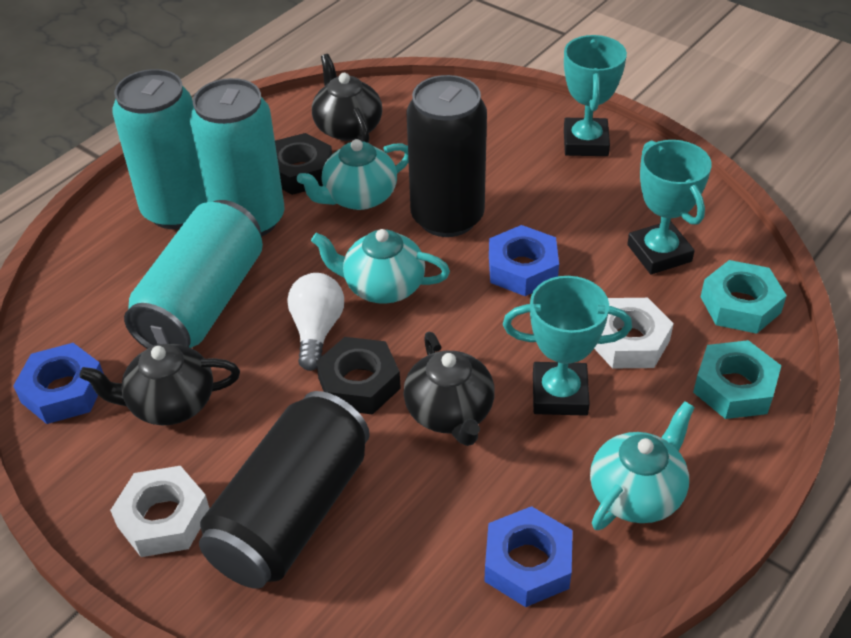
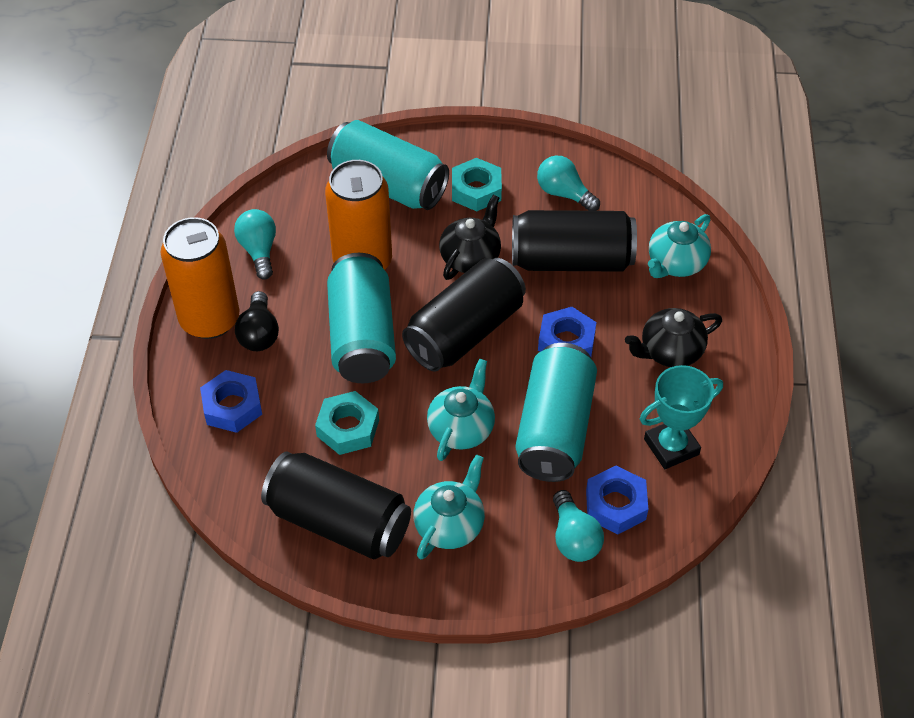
black can: 2 -> 3
black light bulb: 0 -> 1
black nut: 2 -> 0
black teapot: 3 -> 2
orange can: 0 -> 2
turquoise light bulb: 0 -> 3
turquoise trophy: 3 -> 1
white light bulb: 1 -> 0
white nut: 2 -> 0

